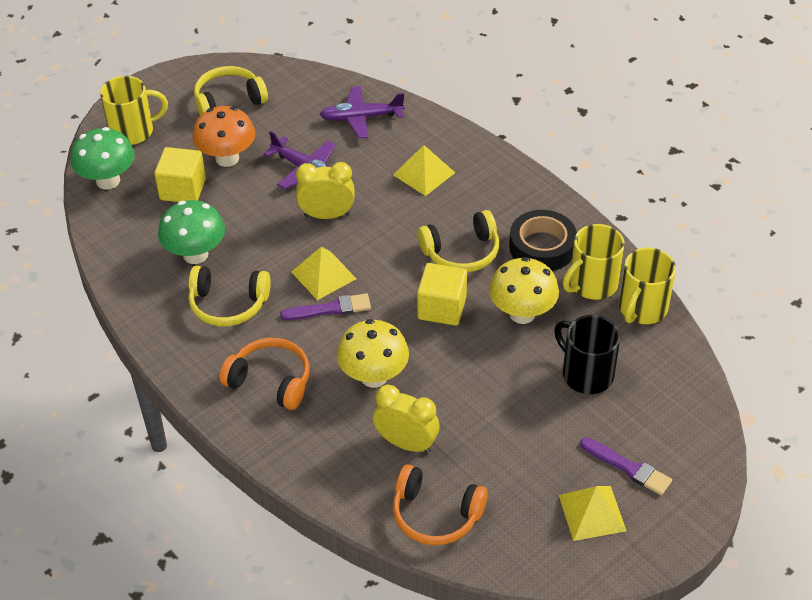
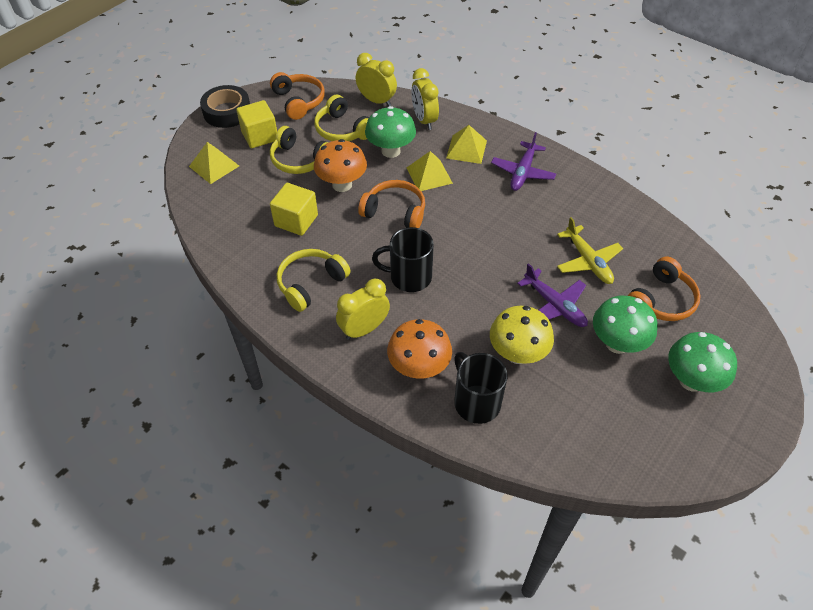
black mug: 1 -> 2
green mushroom: 2 -> 3
orange headphones: 2 -> 3
orange mushroom: 1 -> 2
purple brush: 2 -> 0
yellow clock: 2 -> 3
yellow mug: 3 -> 0
yellow mushroom: 2 -> 1
yellow plane: 0 -> 1

